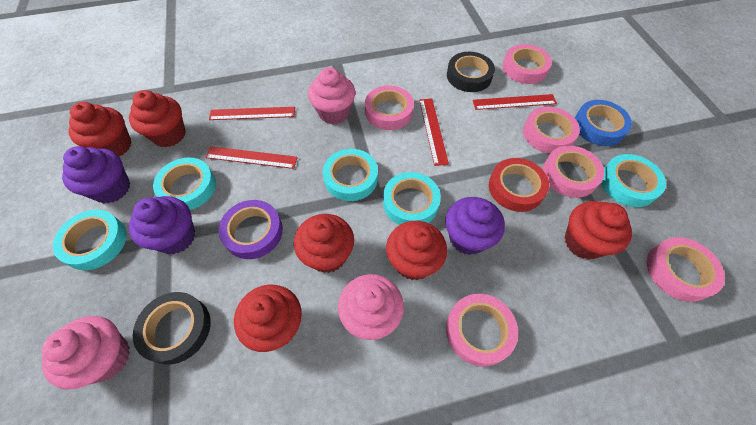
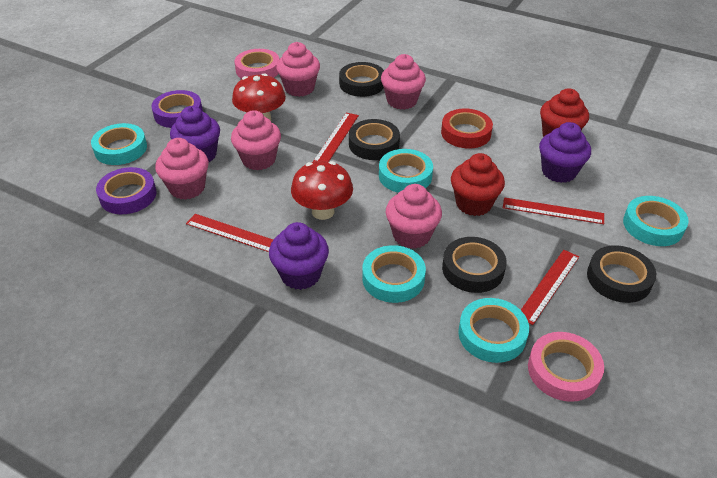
black tape: 2 -> 4
blue tape: 1 -> 0
pink cupcake: 3 -> 5
pink tape: 6 -> 2
purple tape: 1 -> 2
red cupcake: 6 -> 2
red mushroom: 0 -> 2

